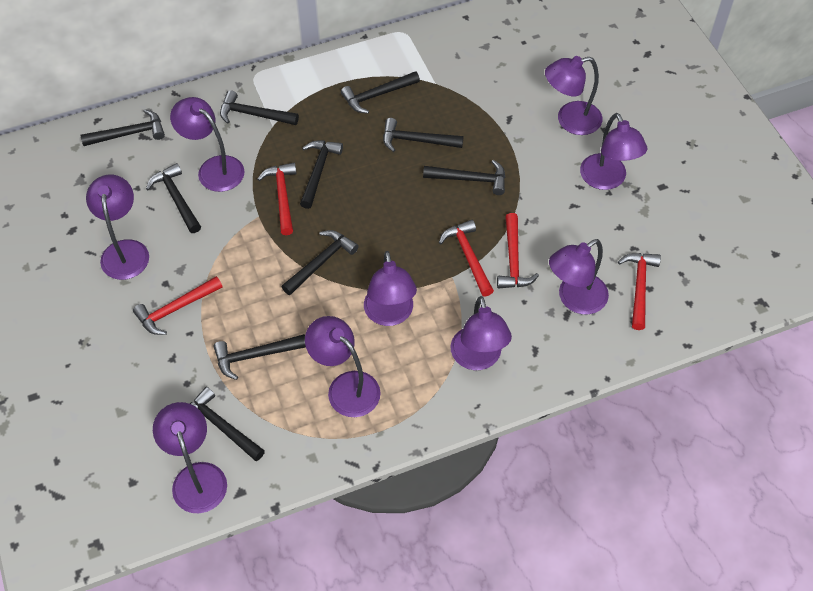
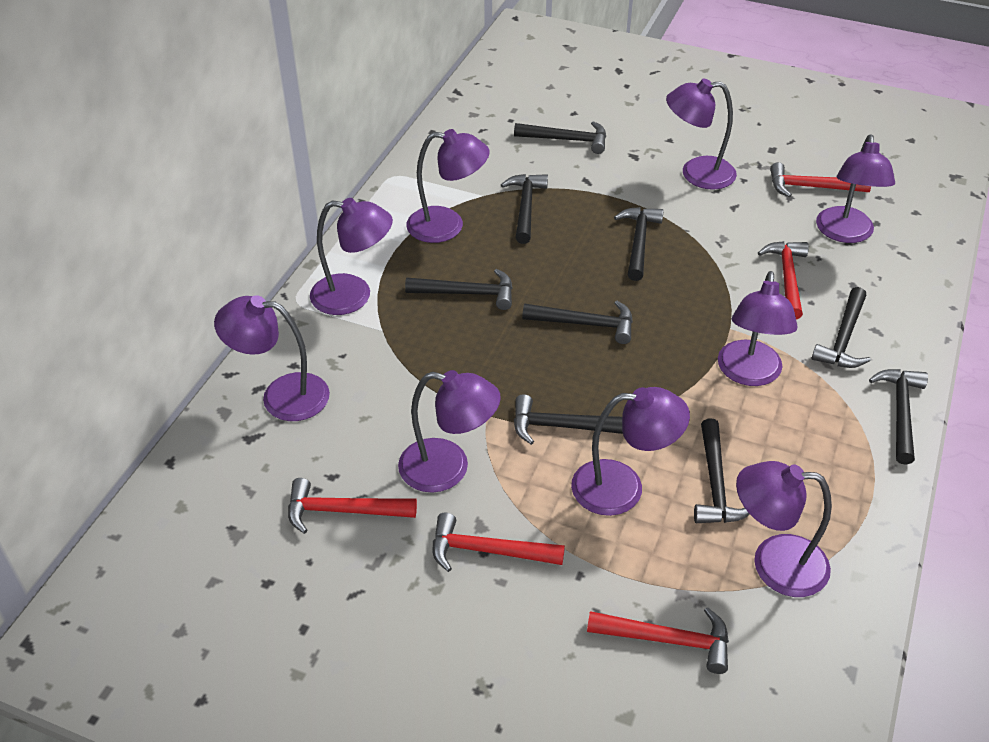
black hammer: 10 -> 9

